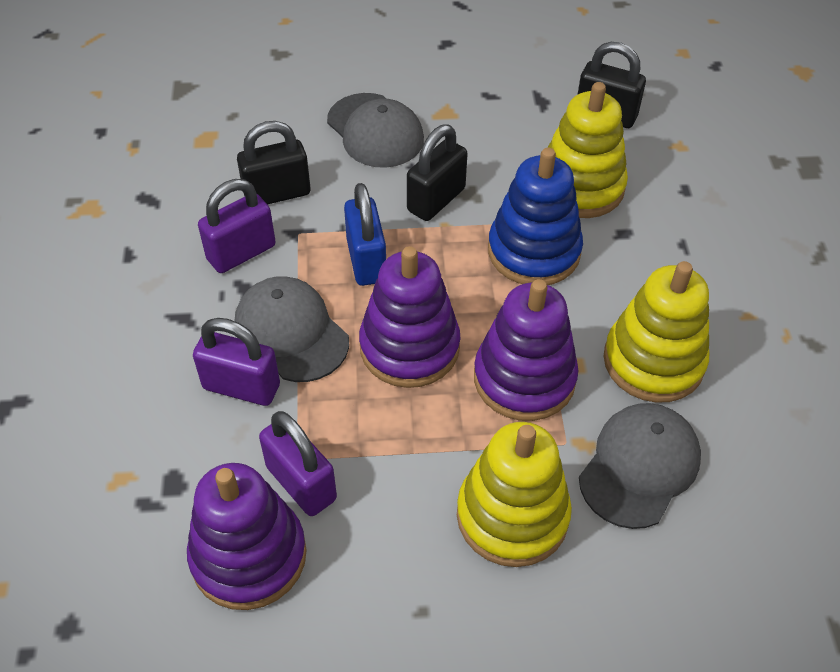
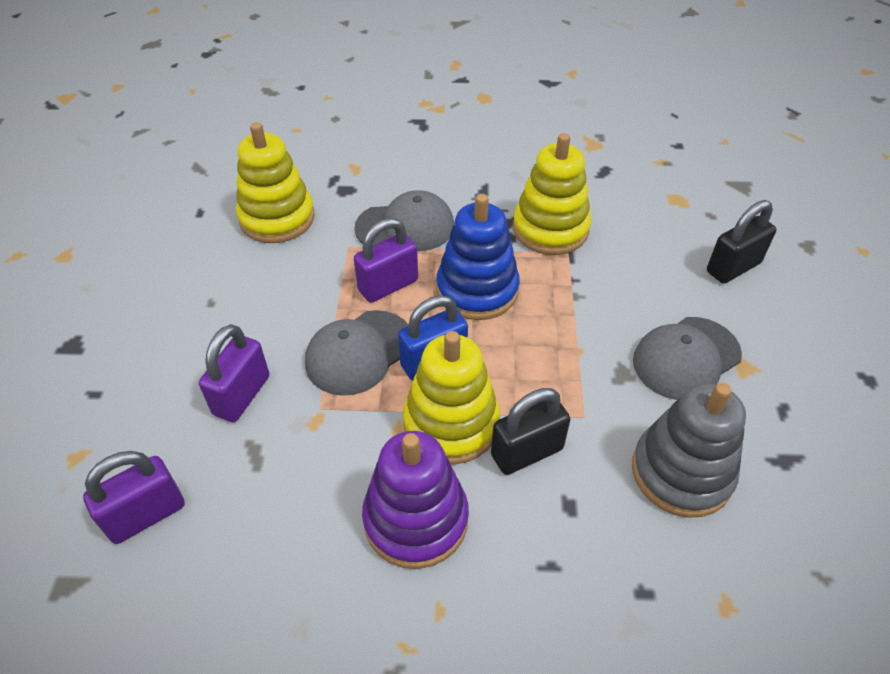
black padlock: 3 -> 2
grey stacking toy: 0 -> 1
purple stacking toy: 3 -> 1

